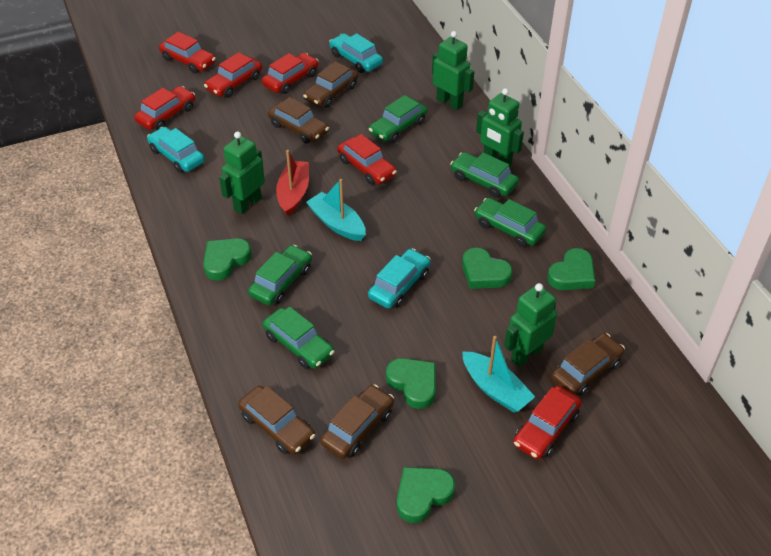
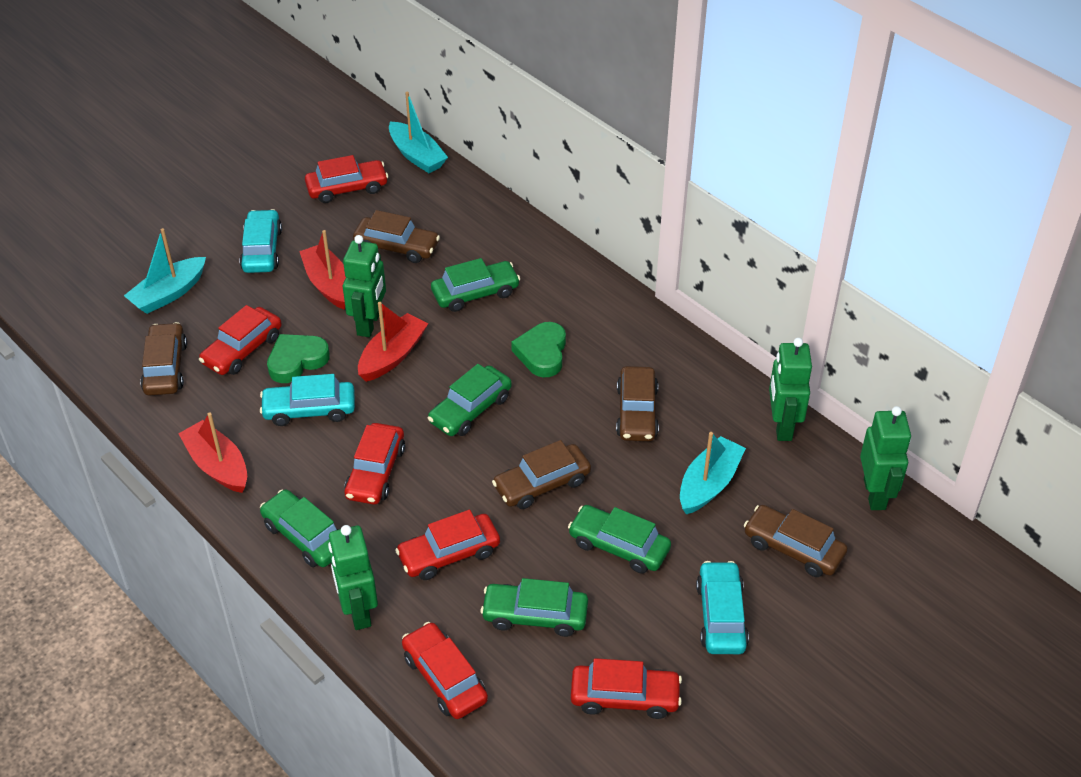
green heart: 5 -> 2
red boat: 1 -> 3
turquoise boat: 2 -> 3

